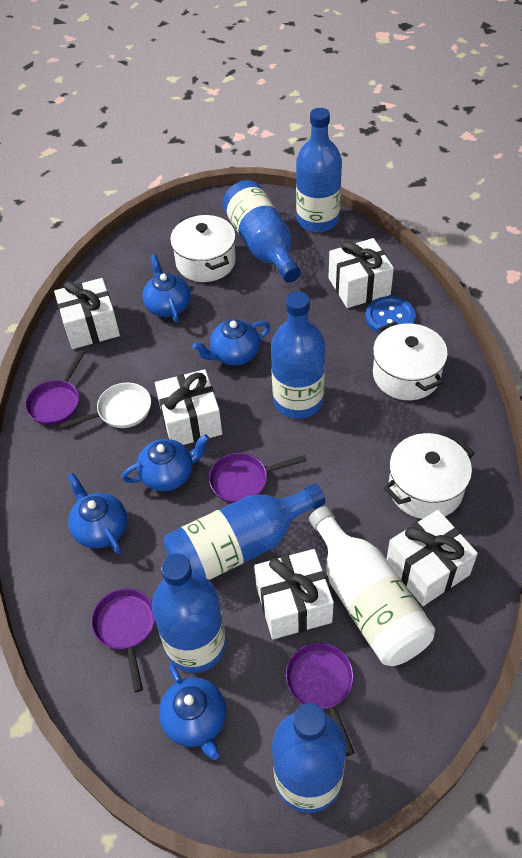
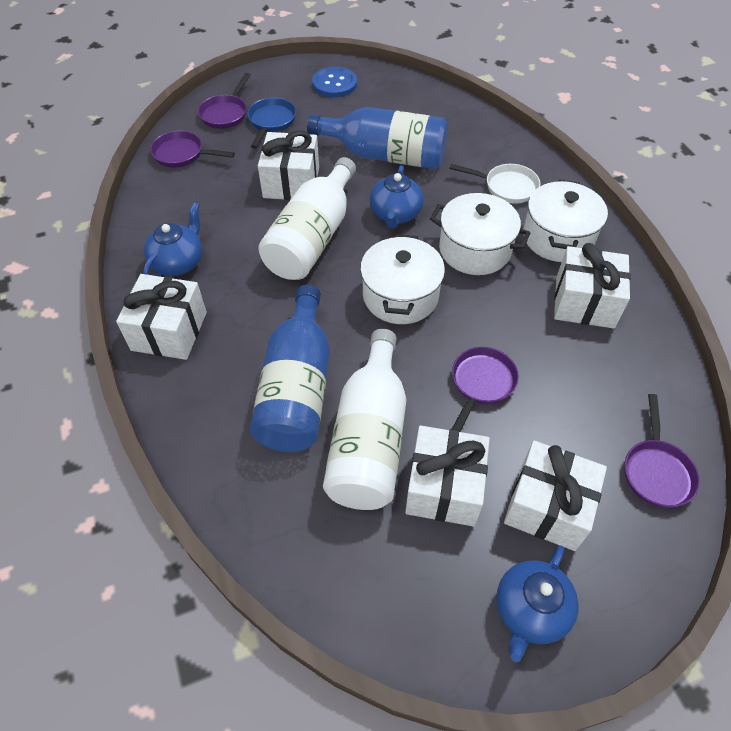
blue bottle: 6 -> 2
blue pan: 0 -> 1
blue teapot: 5 -> 3
white bottle: 1 -> 2

